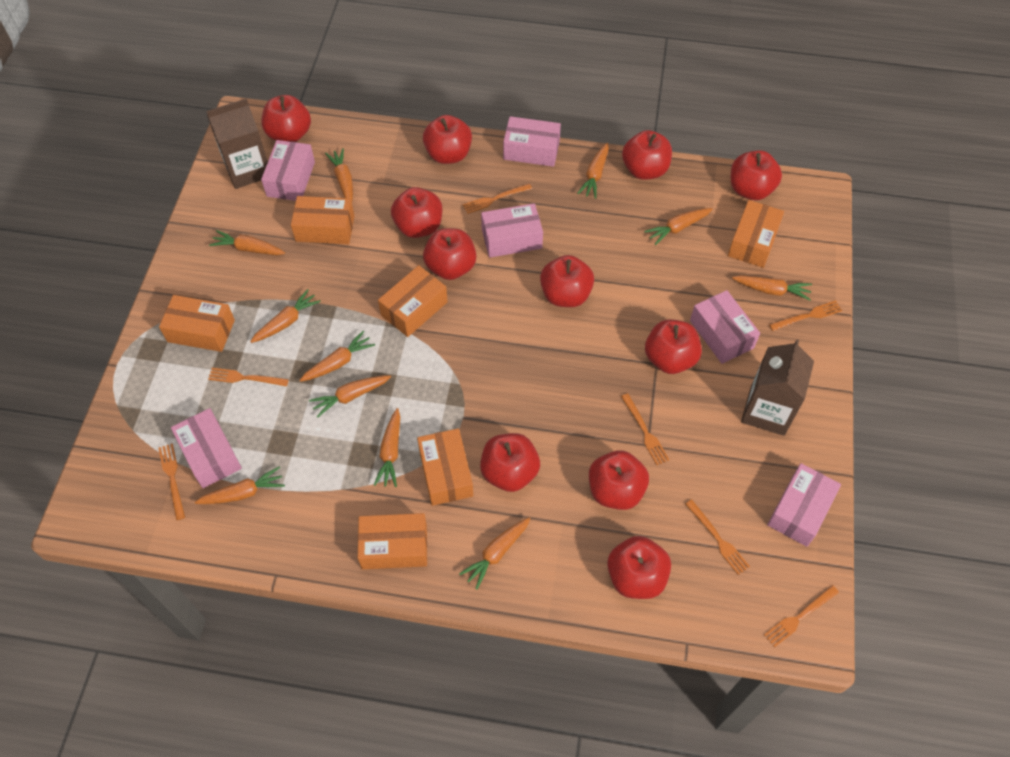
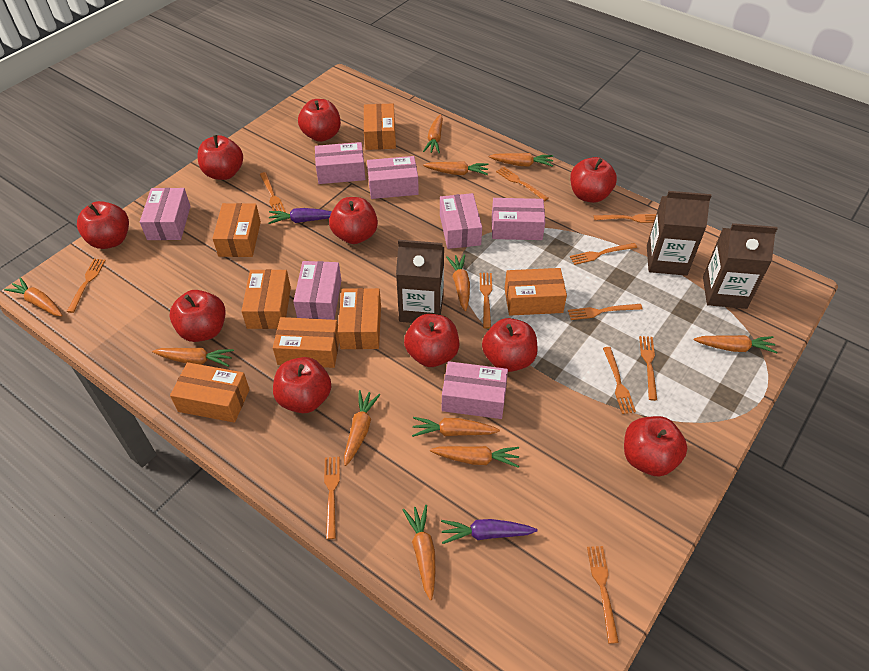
brown carton: 2 -> 3
orange box: 6 -> 7
orange fork: 7 -> 11
pink box: 6 -> 7
purple carrot: 0 -> 2
red apple: 11 -> 10

